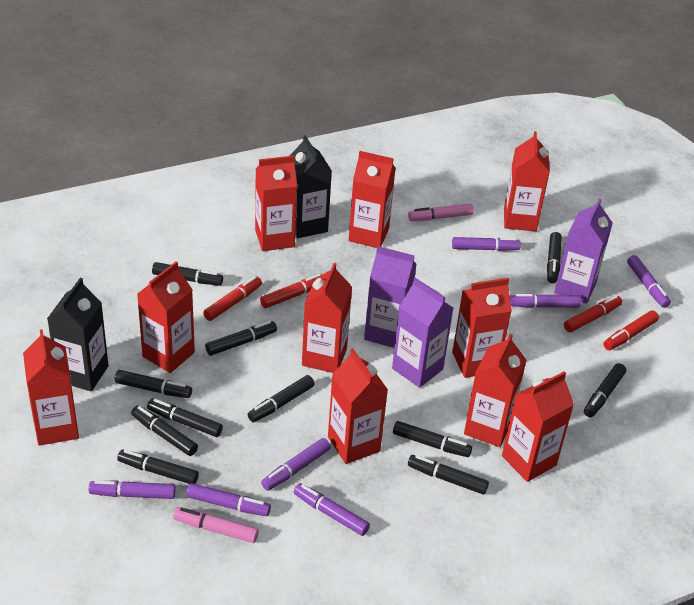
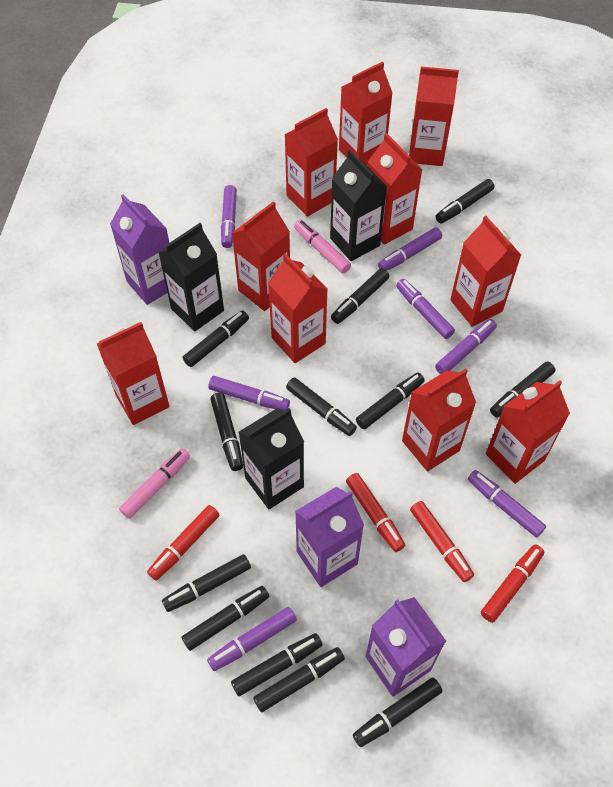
black carton: 2 -> 3
black marker: 11 -> 12

